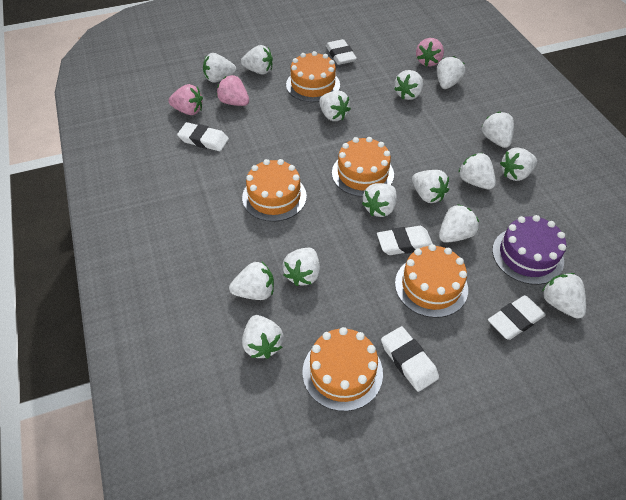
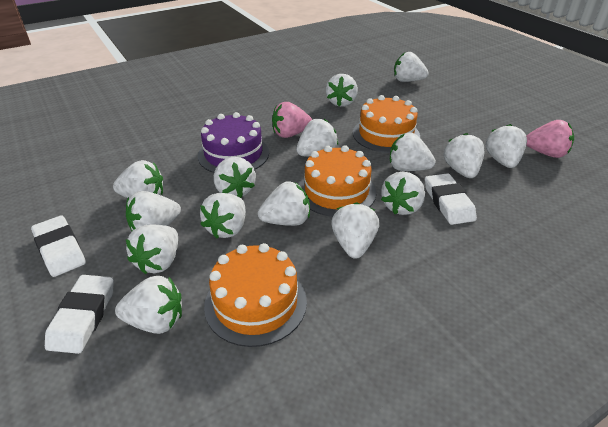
orange cake: 5 -> 3
pink strawberry: 3 -> 2
white eraser: 5 -> 3

